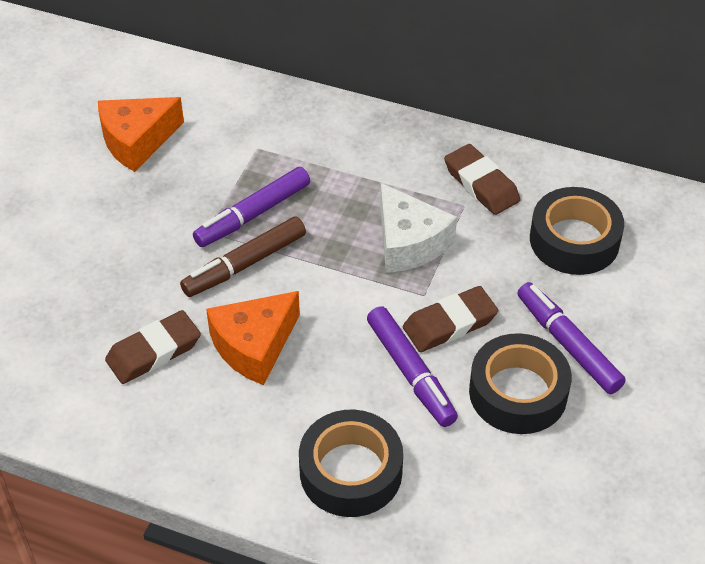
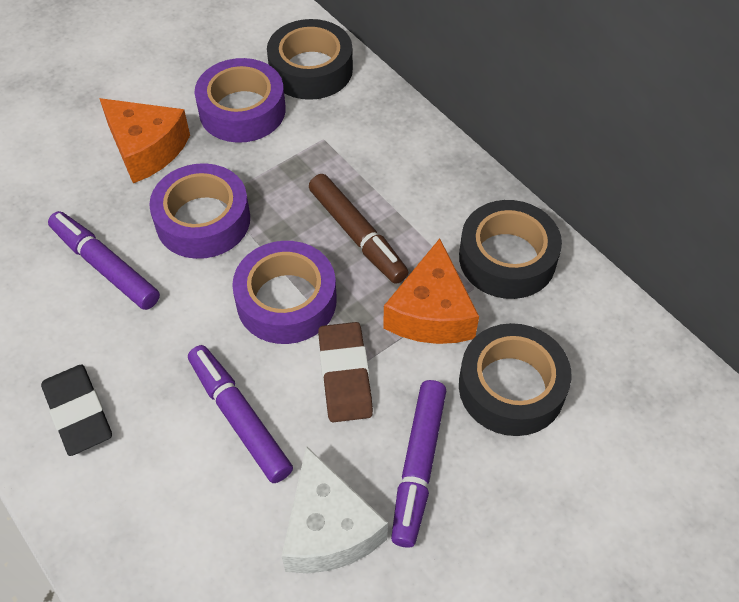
black eraser: 0 -> 1
brown eraser: 3 -> 1
purple tape: 0 -> 3

